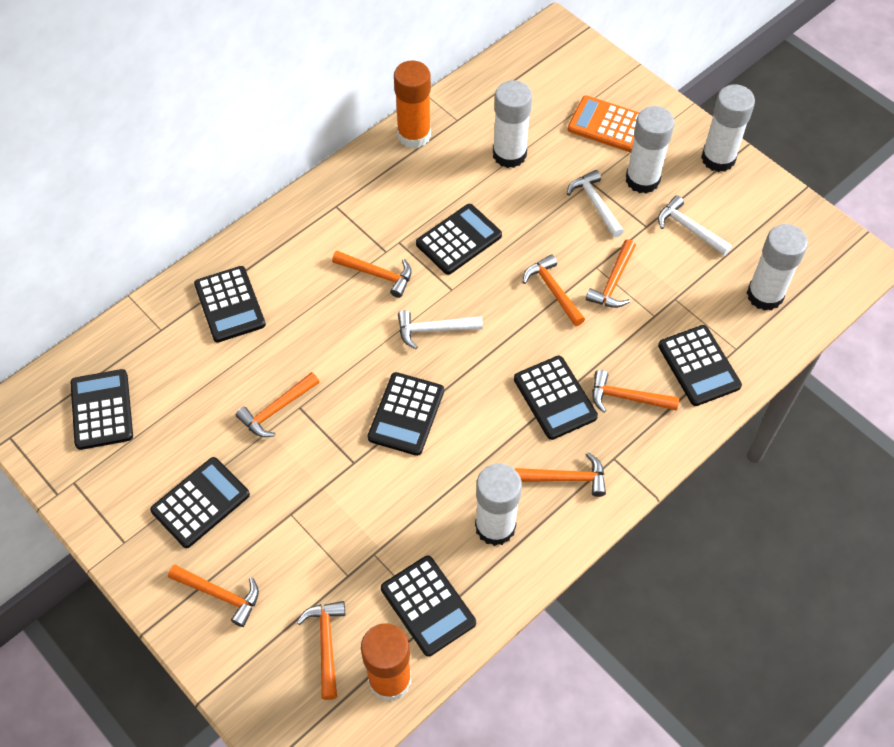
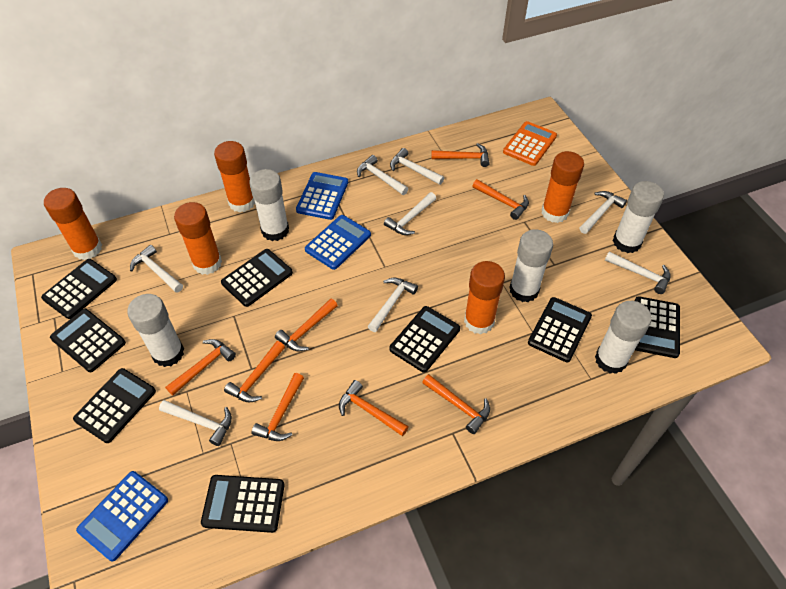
blue calculator: 0 -> 3
orange glue stick: 2 -> 5
white hammer: 3 -> 8

